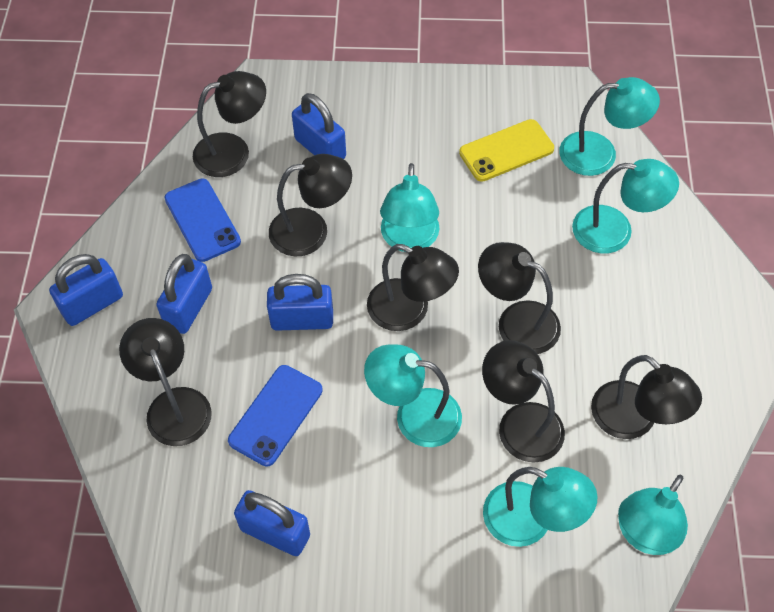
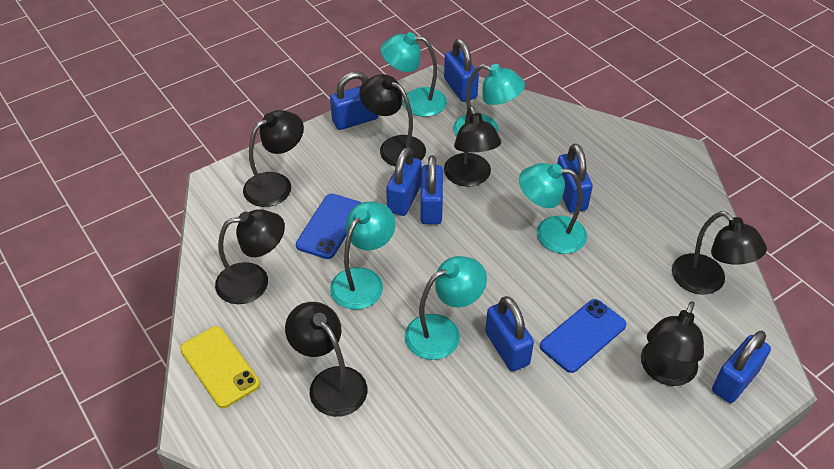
blue padlock: 5 -> 7
turquoise lamp: 6 -> 5

